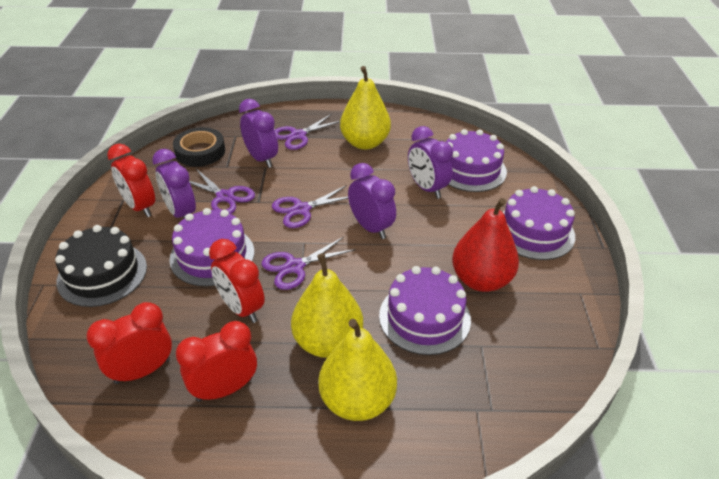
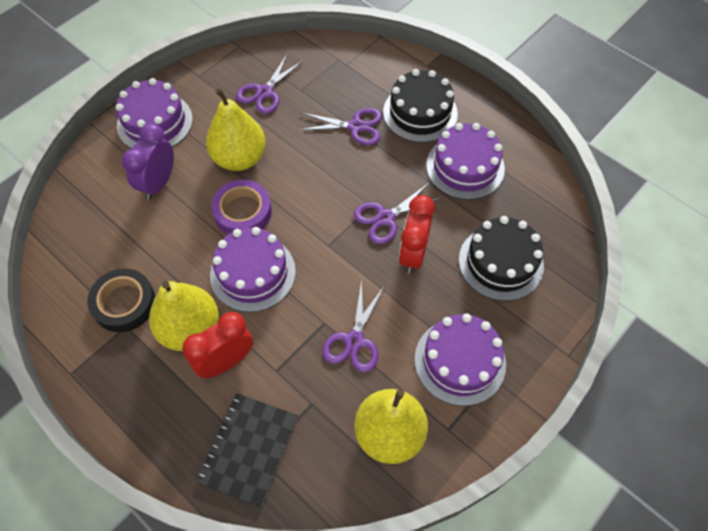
black cake: 1 -> 2
black notebook: 0 -> 1
purple clock: 4 -> 1
purple tape: 0 -> 1
red clock: 4 -> 2
red pear: 1 -> 0

